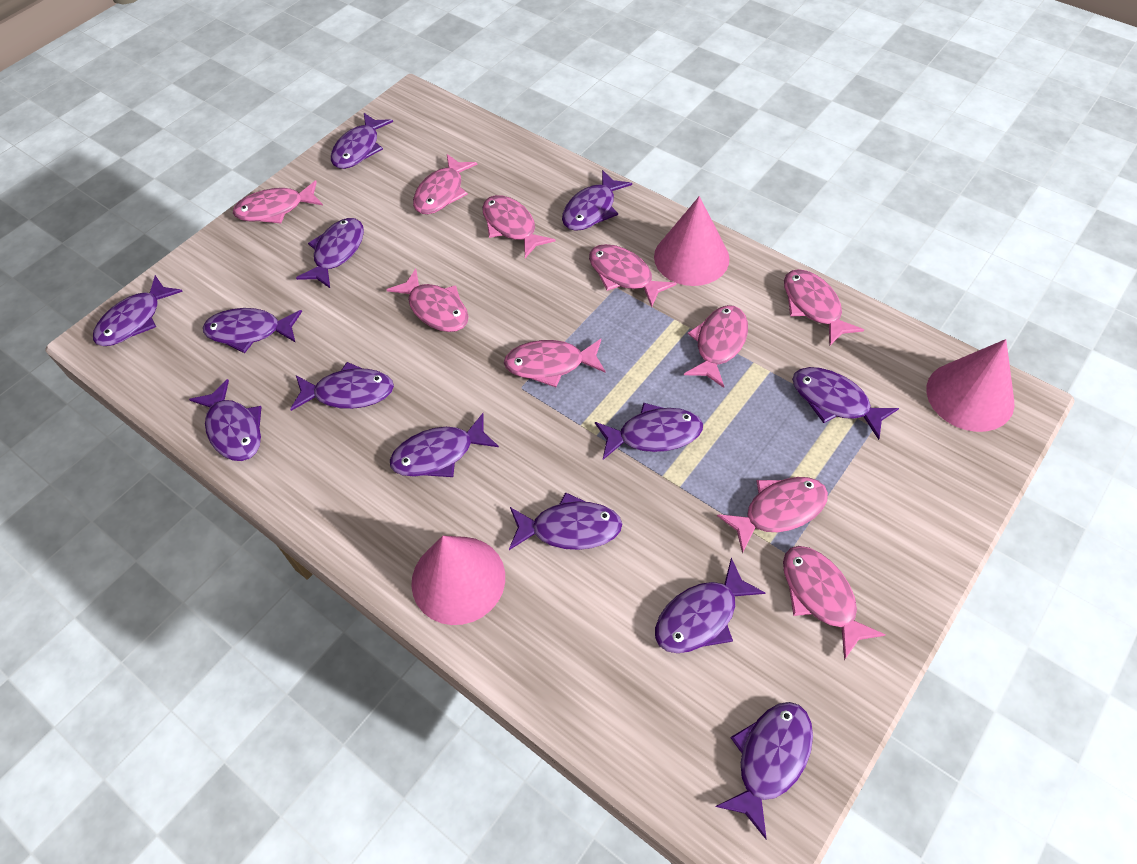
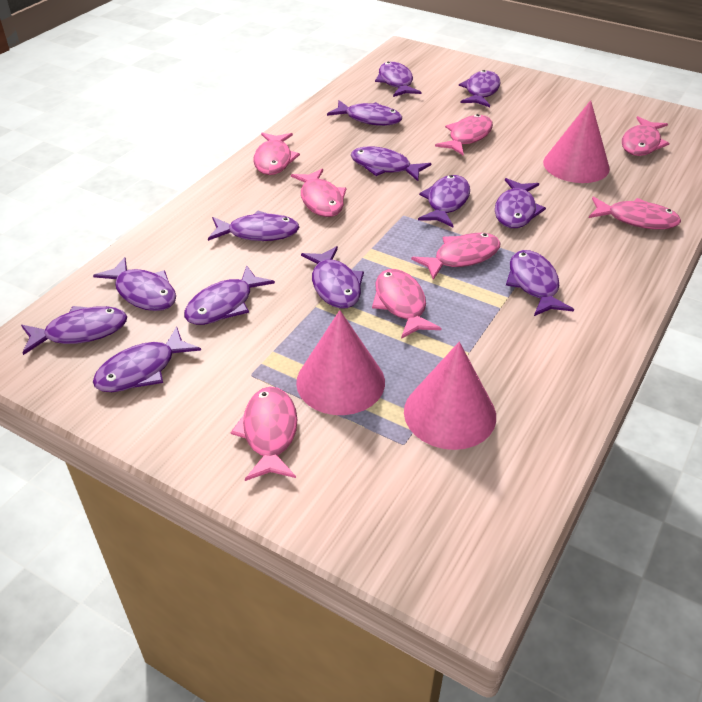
pink fish: 10 -> 8

